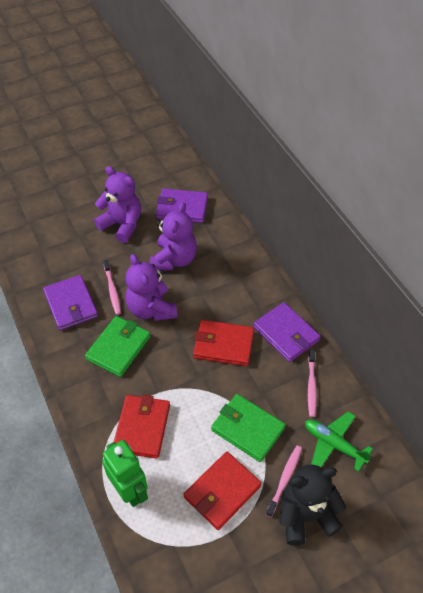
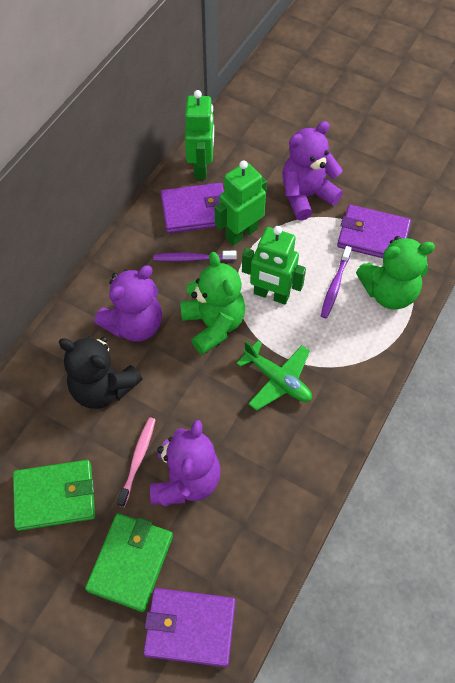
green robot: 1 -> 3
green teddy bear: 0 -> 2
pink toothbrush: 3 -> 1
purple toothbrush: 0 -> 2
red wallet: 3 -> 0

